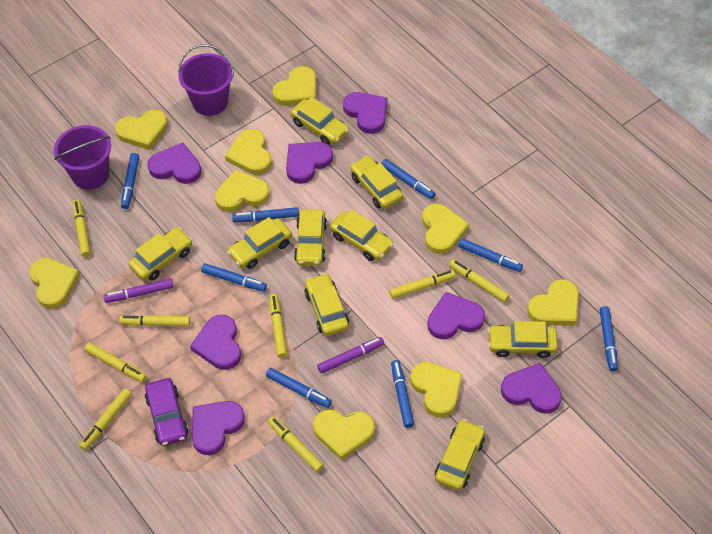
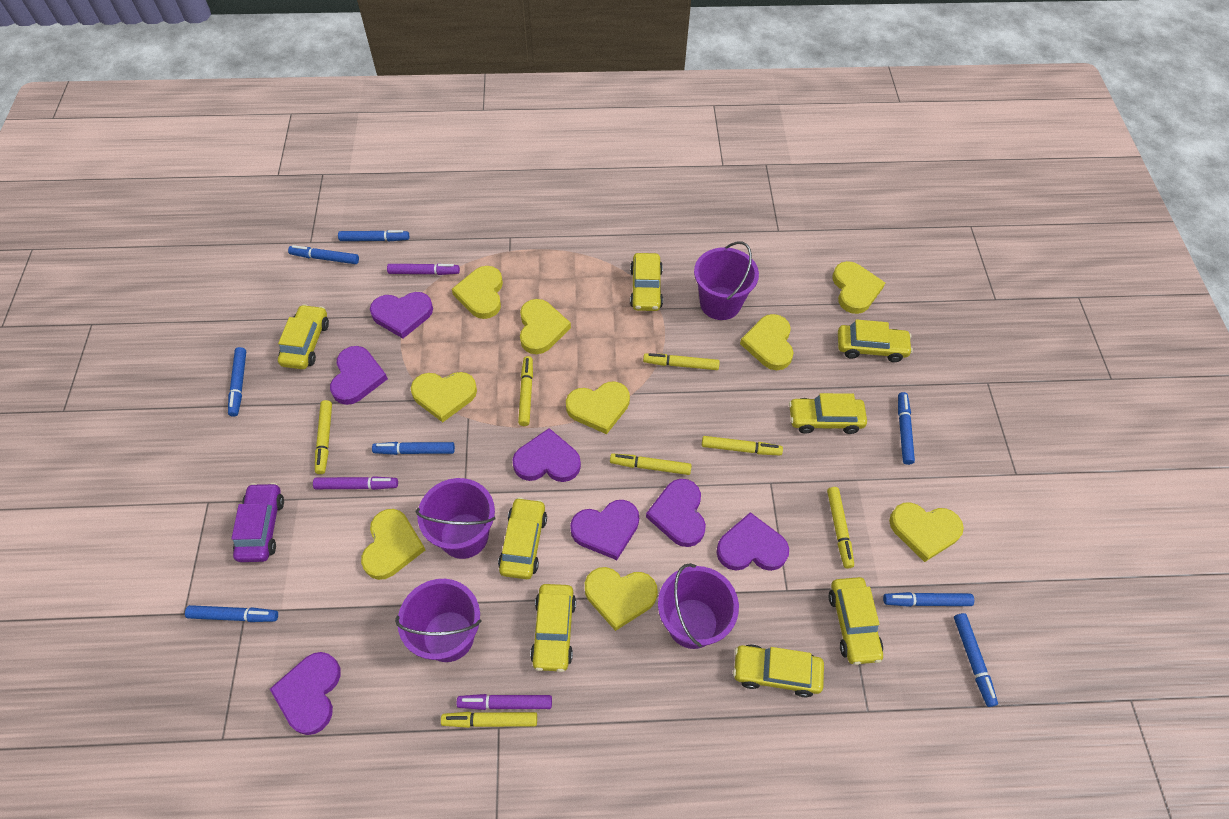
purple bucket: 2 -> 4
purple marker: 2 -> 3
yellow car: 9 -> 8
yellow marker: 8 -> 7

